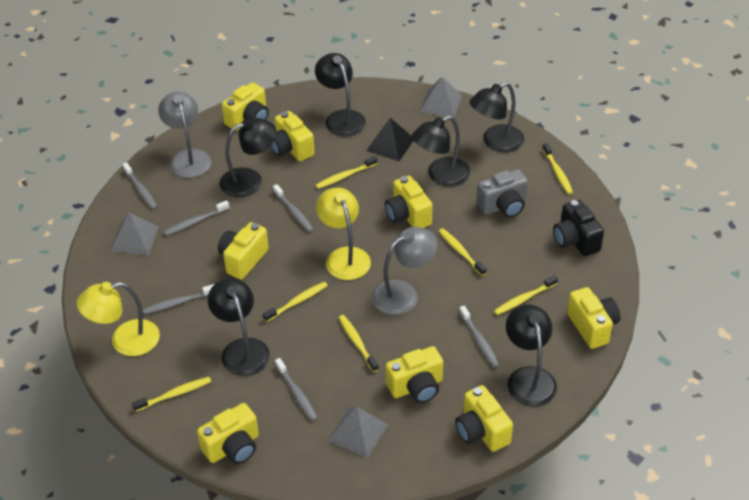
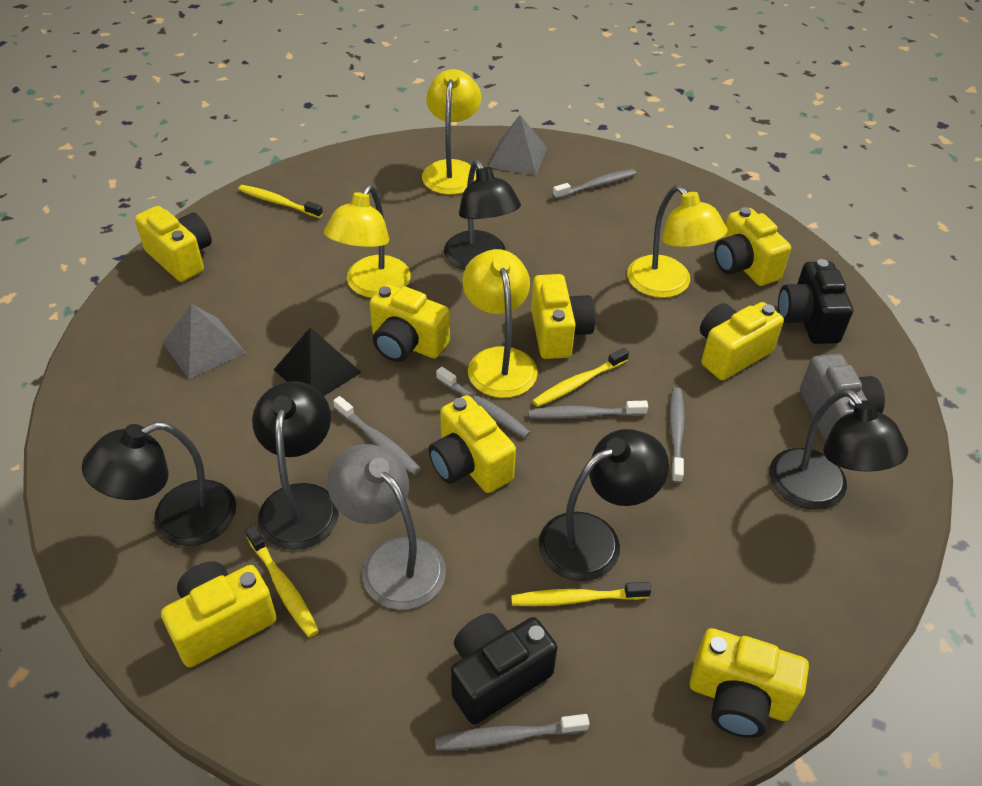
black camera: 1 -> 2
black lamp: 6 -> 5
grey lamp: 2 -> 1
grey pyramid: 3 -> 2
yellow lamp: 2 -> 4
yellow toothbrush: 7 -> 4

